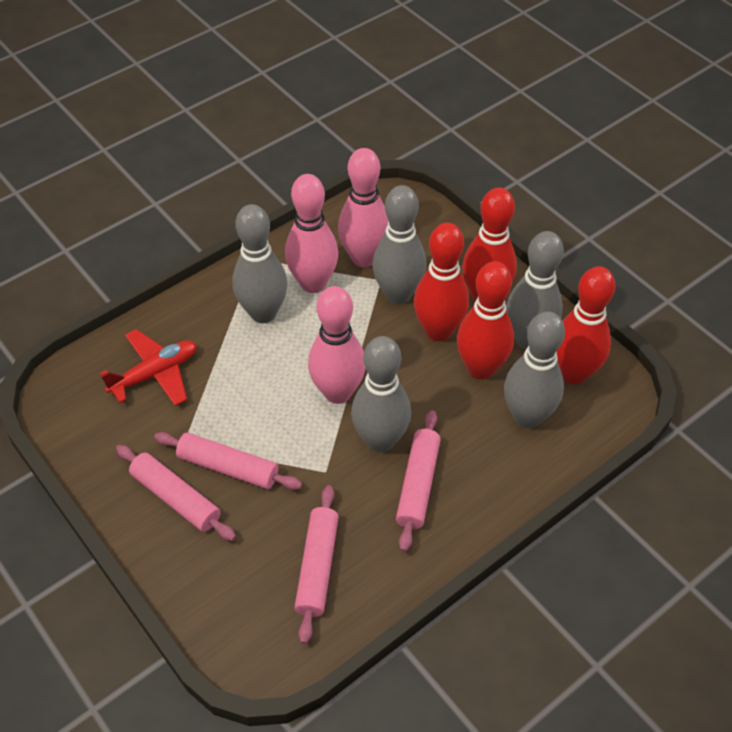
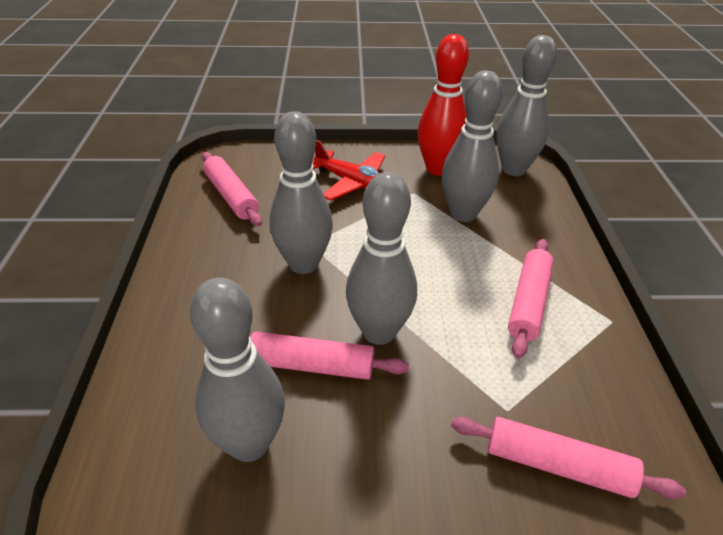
pink bowling pin: 3 -> 0
red bowling pin: 4 -> 1

